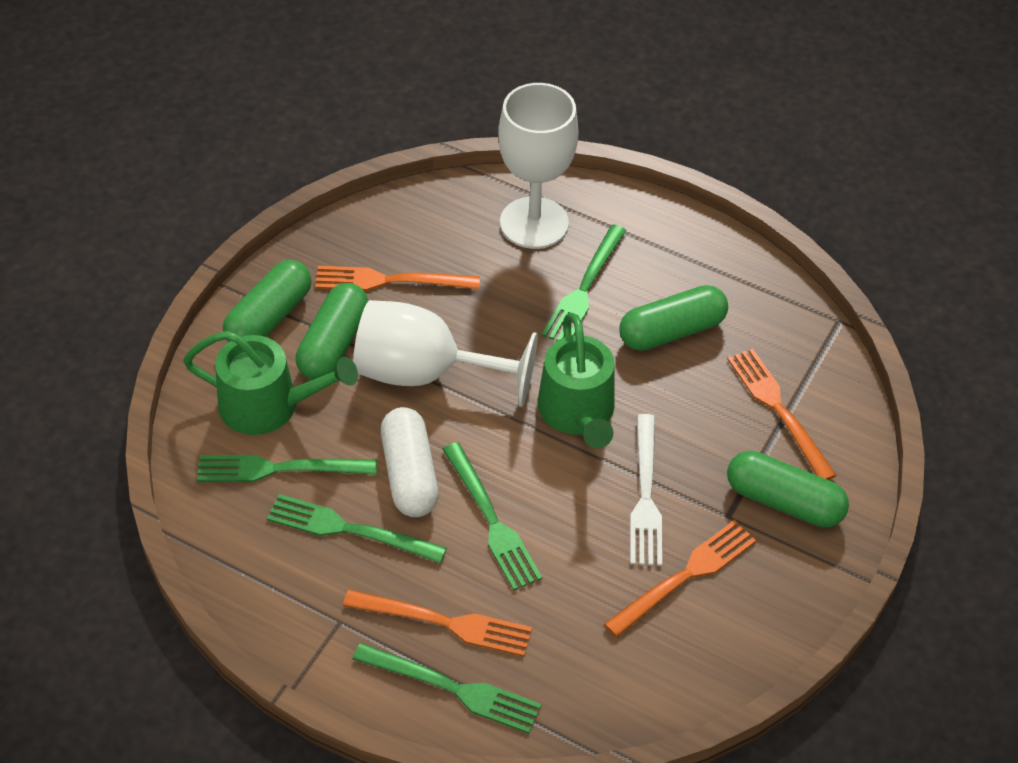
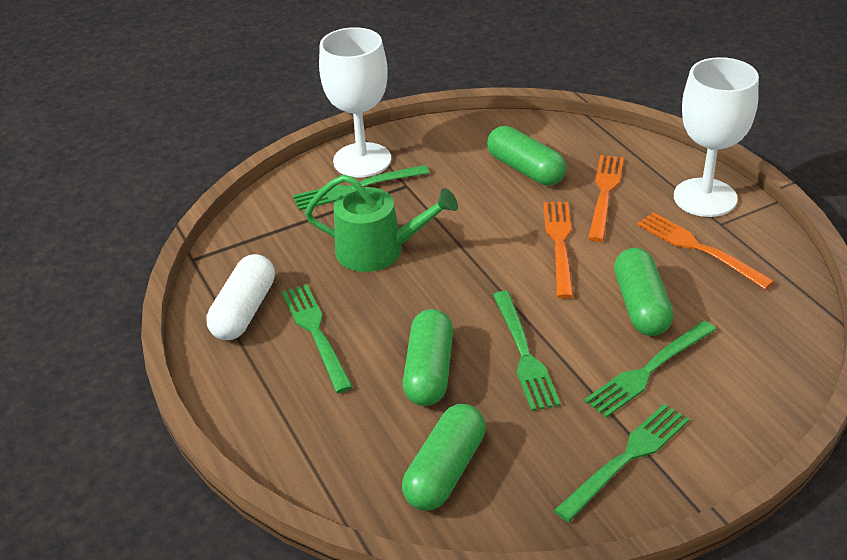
green watering can: 2 -> 1
orange fork: 4 -> 3
white fork: 1 -> 0

